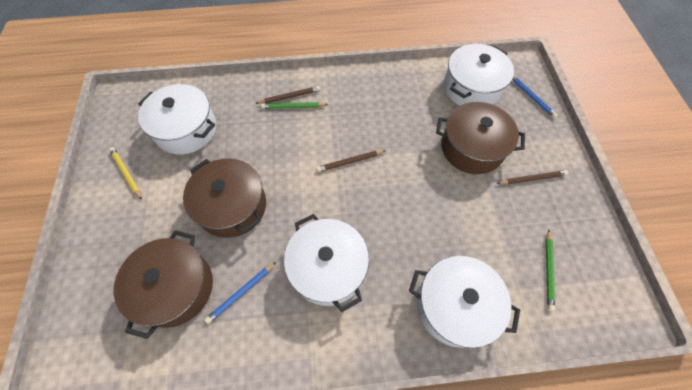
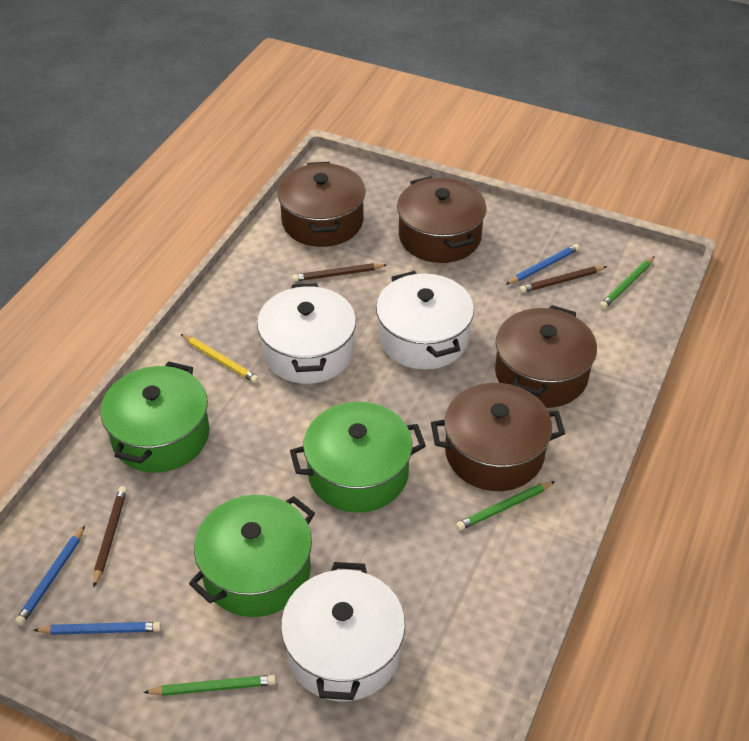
blue pencil: 2 -> 3
brown pot: 3 -> 4
green pencil: 2 -> 3
green pot: 0 -> 3
white pot: 4 -> 3

